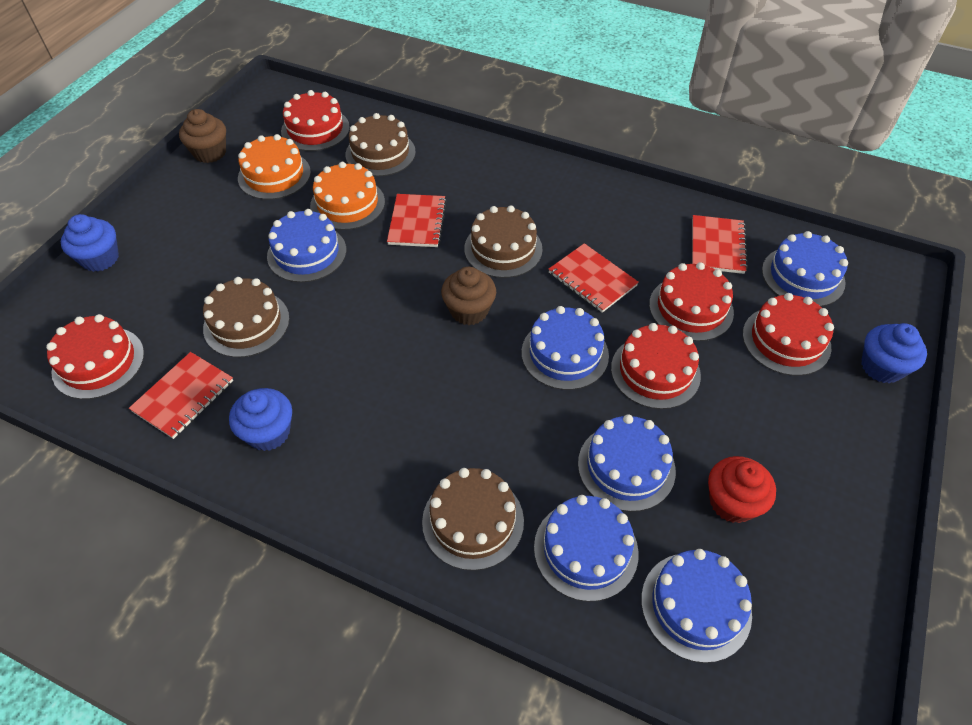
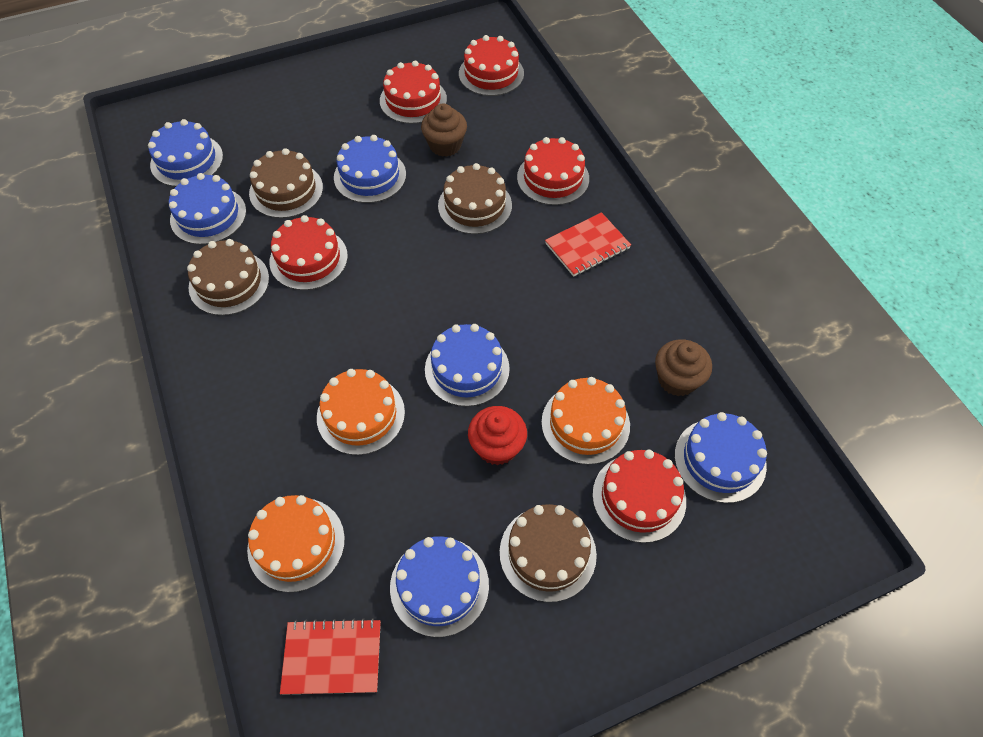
blue cupcake: 3 -> 0
orange cake: 2 -> 3
red notebook: 4 -> 2

